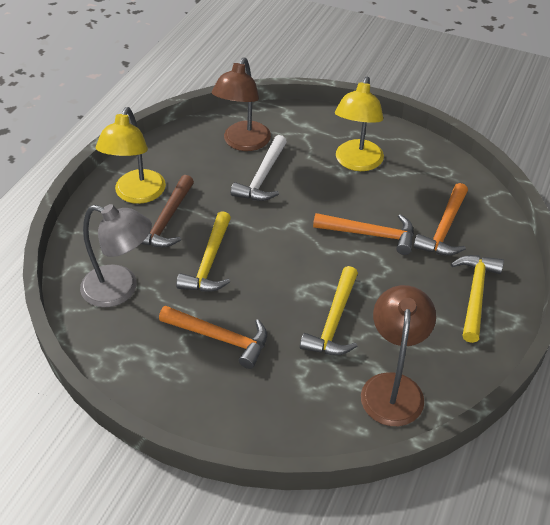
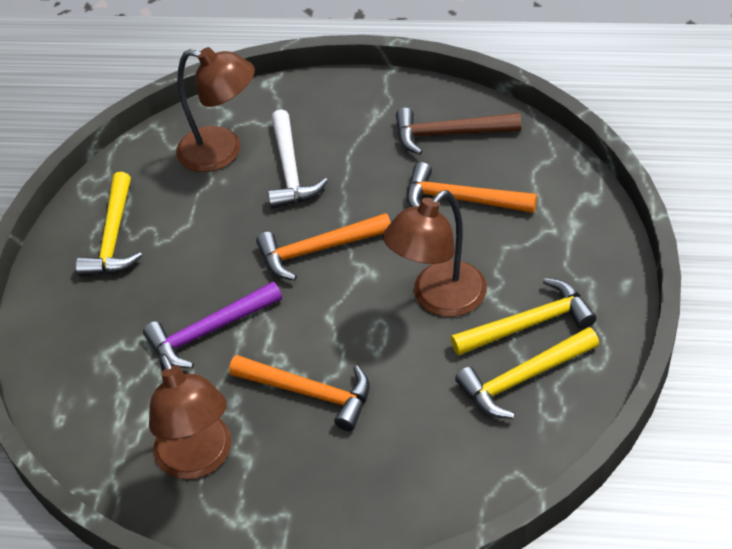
brown lamp: 2 -> 3
grey lamp: 1 -> 0
purple hammer: 0 -> 1
yellow lamp: 2 -> 0

